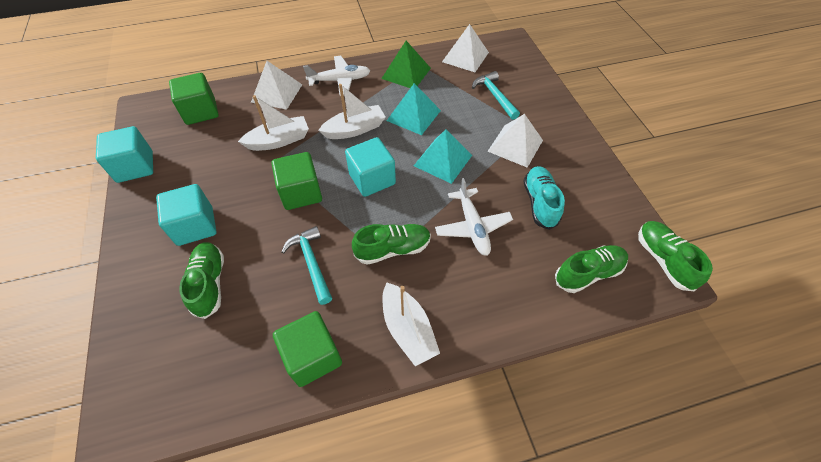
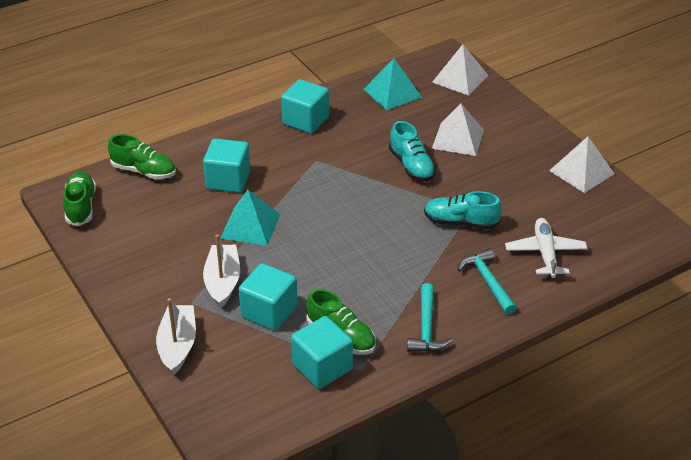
green cube: 3 -> 0
green pyramid: 1 -> 0
green shoe: 4 -> 3
turquoise cube: 3 -> 4
turquoise shoe: 1 -> 2
white boat: 3 -> 2
white plane: 2 -> 1

